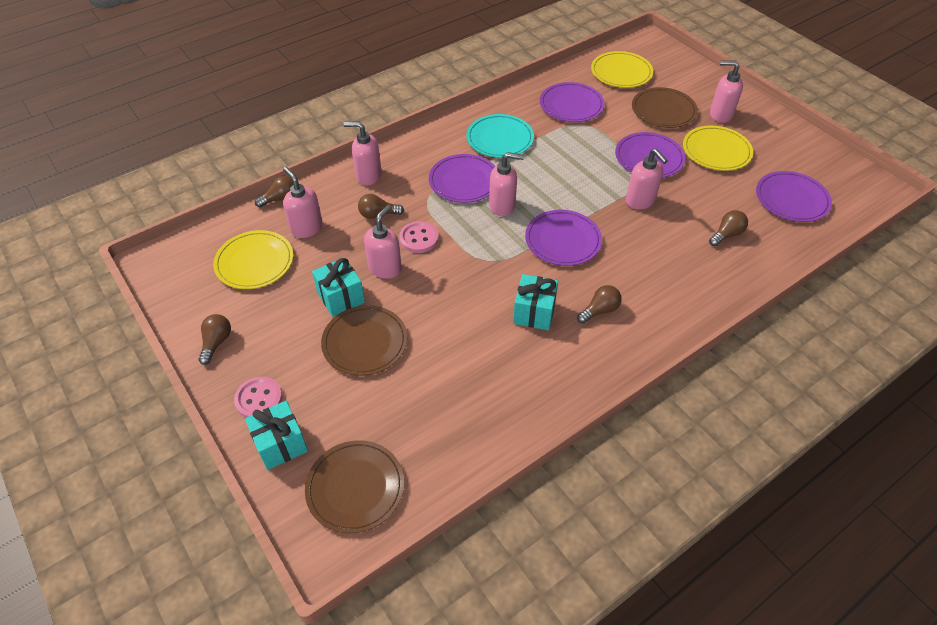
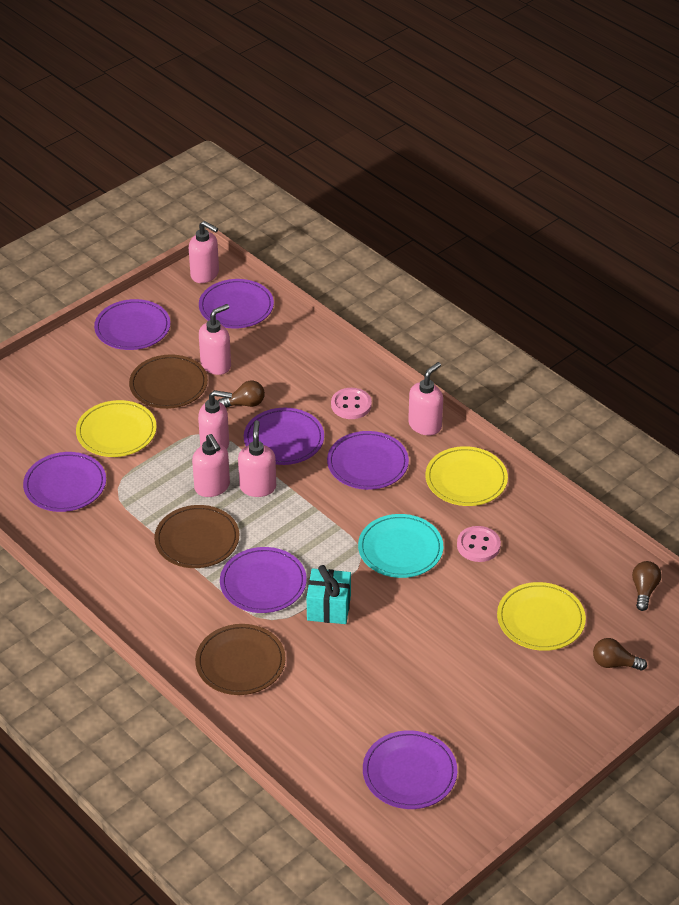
brown light bulb: 5 -> 3
purple plate: 5 -> 7
turquoise gift: 3 -> 1

